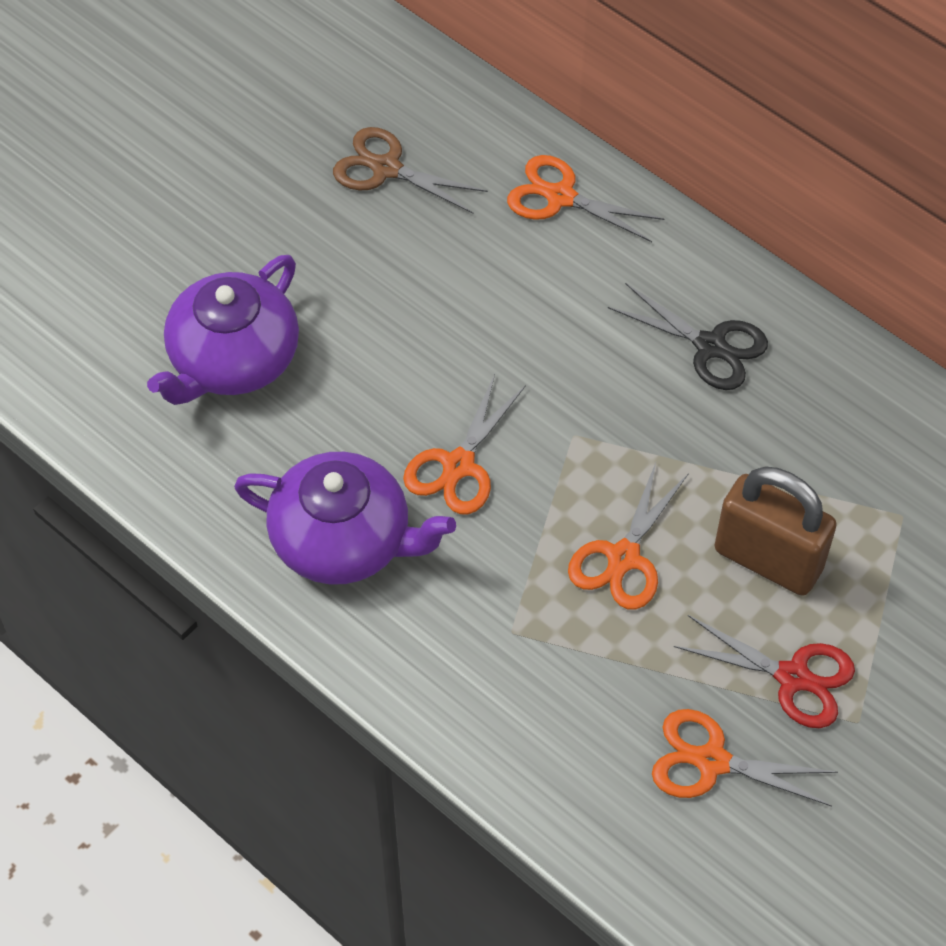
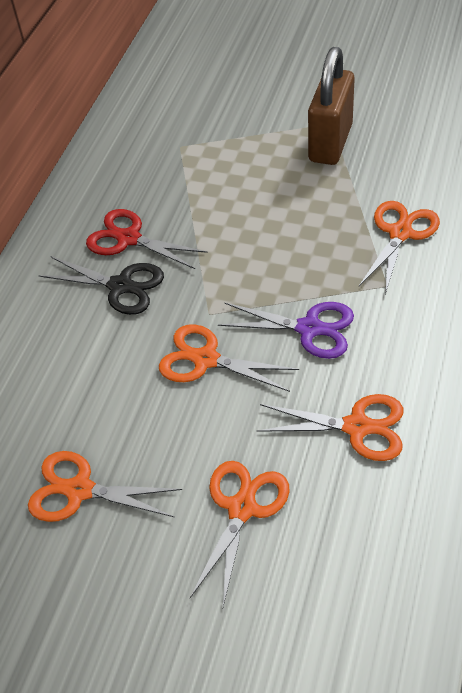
brown scissors: 1 -> 0
orange scissors: 4 -> 5
purple scissors: 0 -> 1
purple teapot: 2 -> 0

